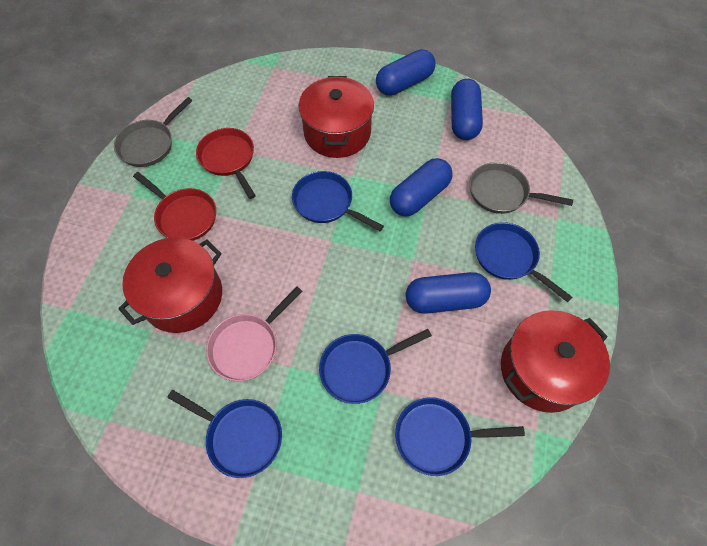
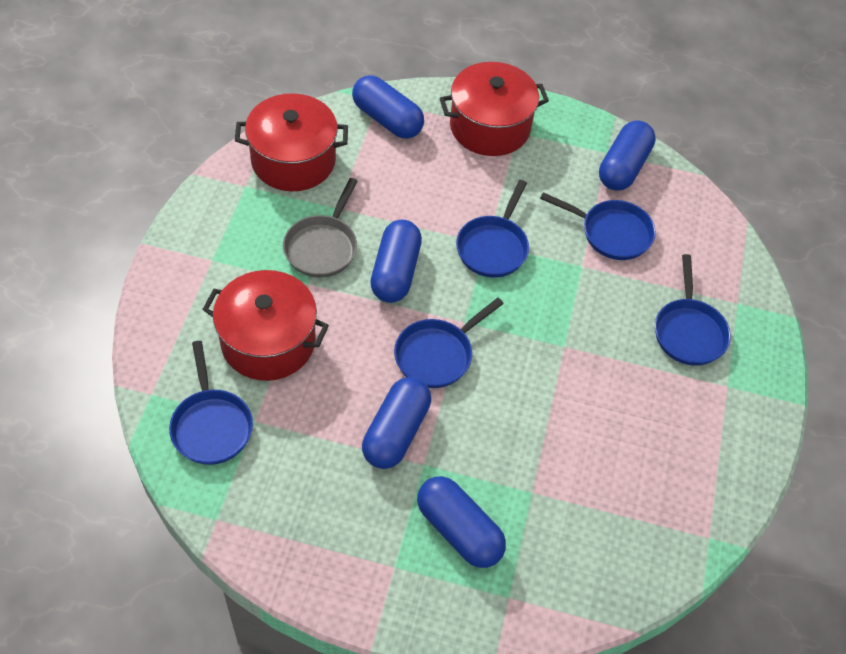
blue capsule: 4 -> 5
grey pan: 2 -> 1
pink pan: 1 -> 0
red pan: 2 -> 0

